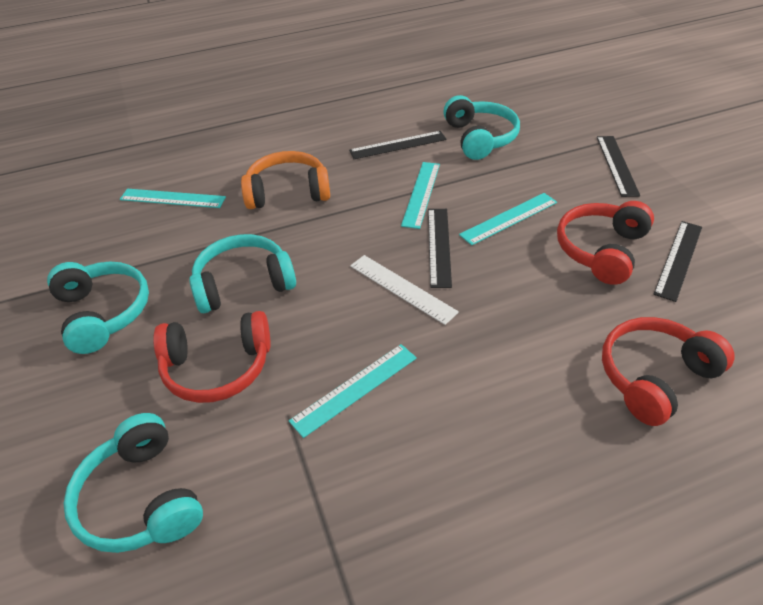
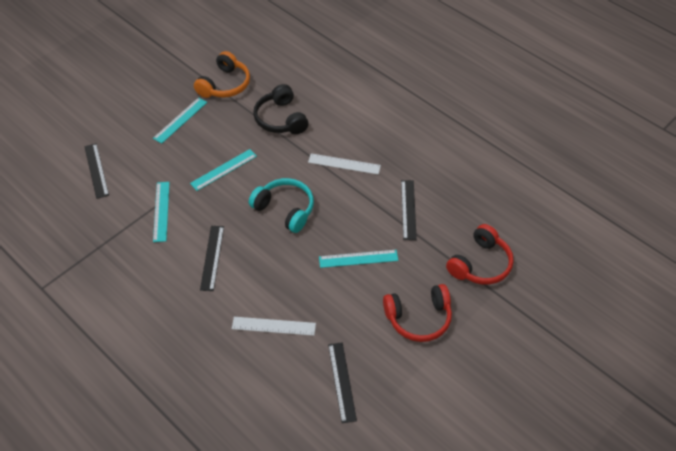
black headphones: 0 -> 1
red headphones: 3 -> 2
turquoise headphones: 4 -> 1
white ruler: 1 -> 2

